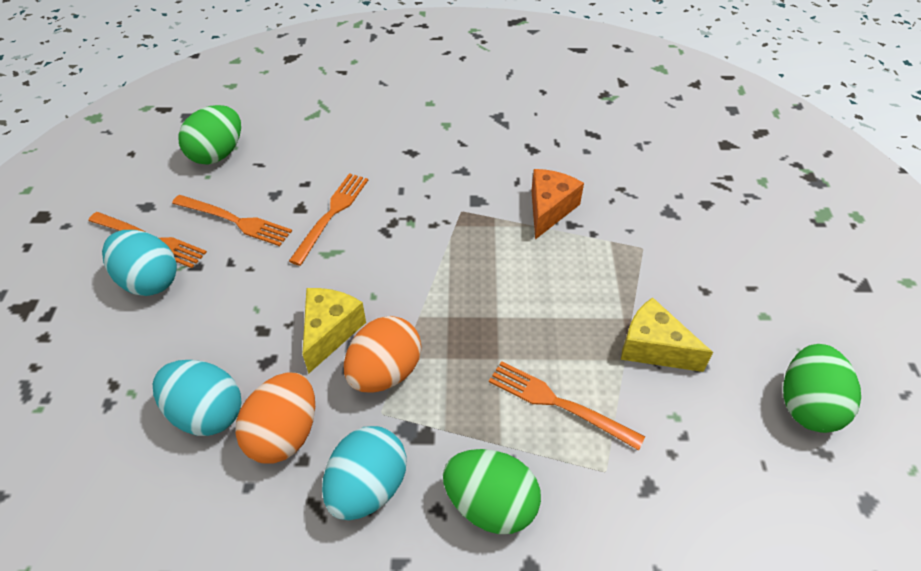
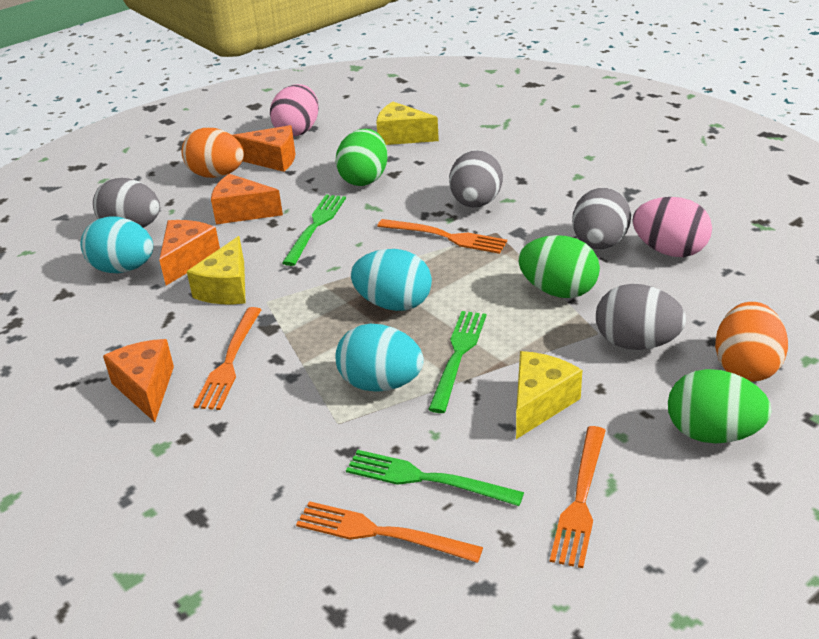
green fork: 0 -> 3
grey egg: 0 -> 4
orange cheese: 1 -> 4
pink egg: 0 -> 2
yellow cheese: 2 -> 3

